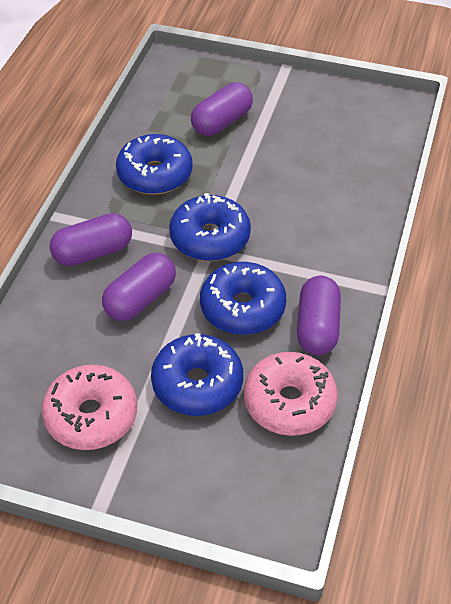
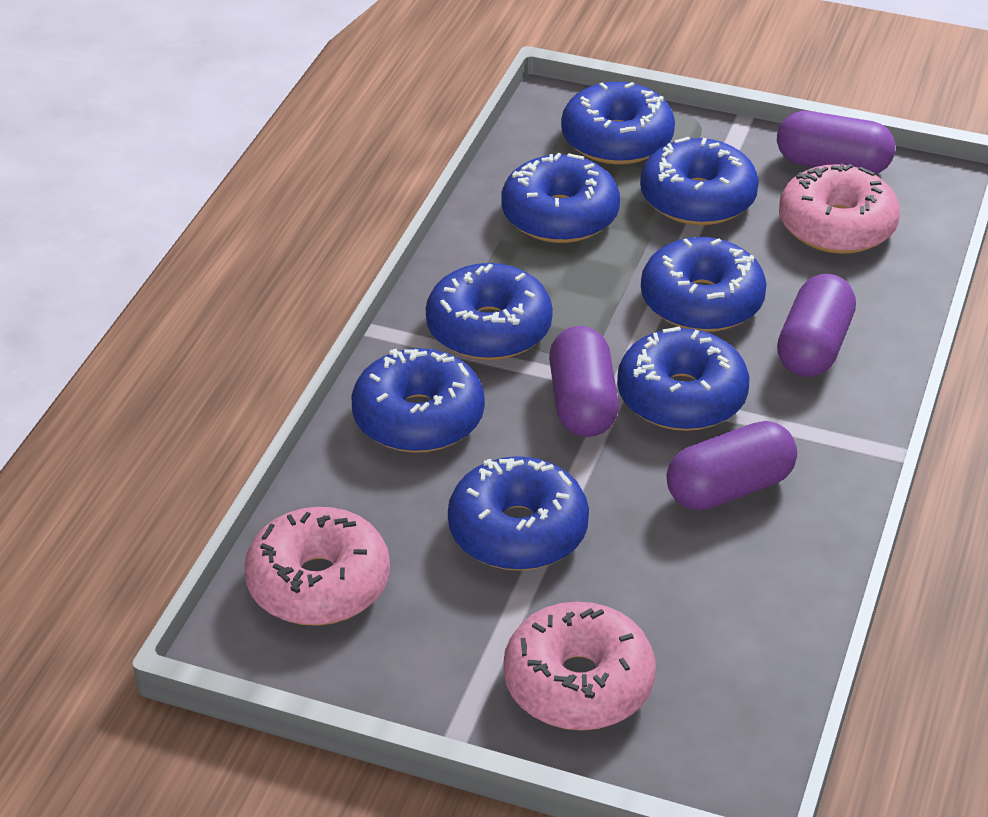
blue donut: 4 -> 8
pink donut: 2 -> 3

